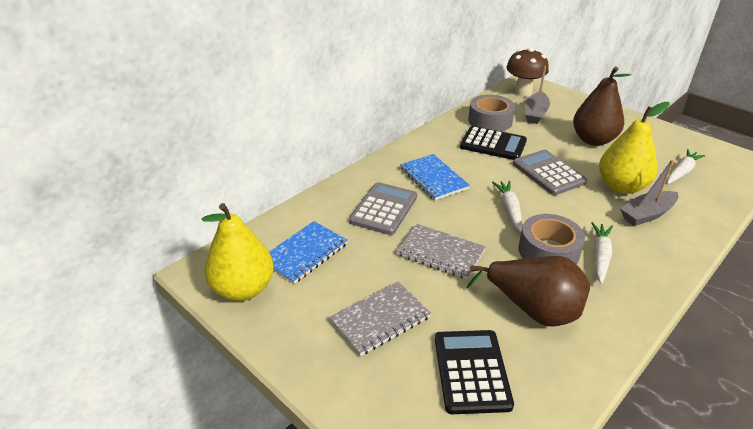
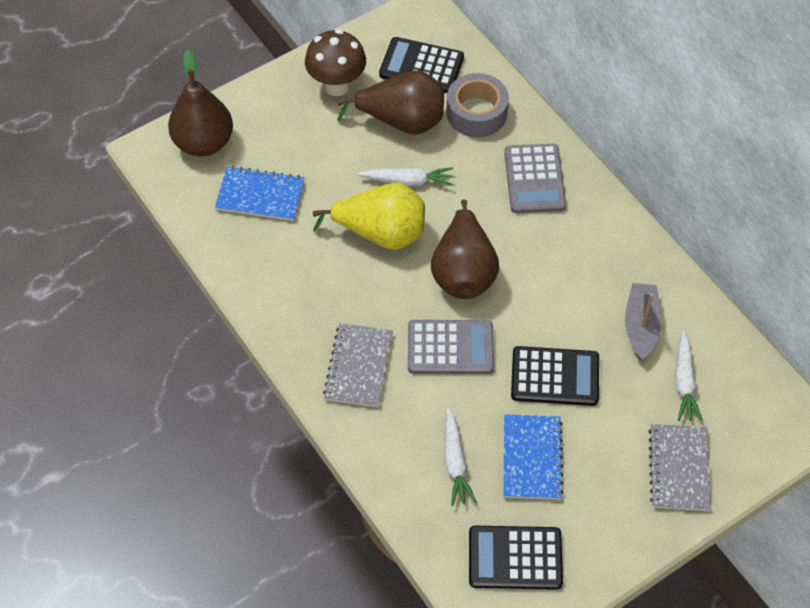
black calculator: 2 -> 3
brown pear: 2 -> 3
grey boat: 2 -> 1
grey tape: 2 -> 1
yellow pear: 2 -> 1

